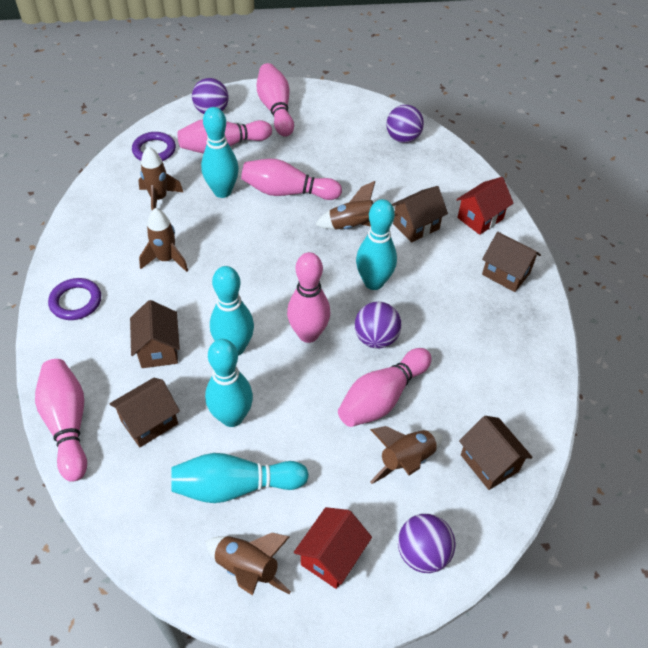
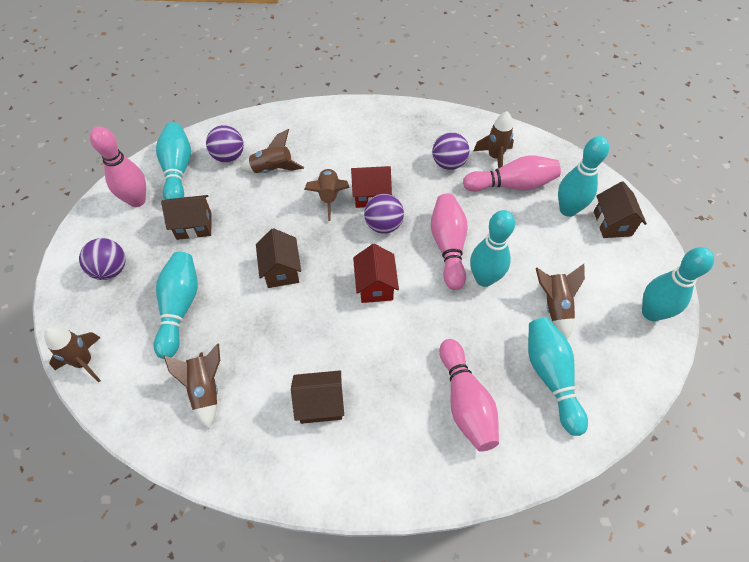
brown house: 5 -> 4
brown rocket: 5 -> 6
pink bowling pin: 6 -> 4
purple ring: 2 -> 0
turquoise bowling pin: 5 -> 6

